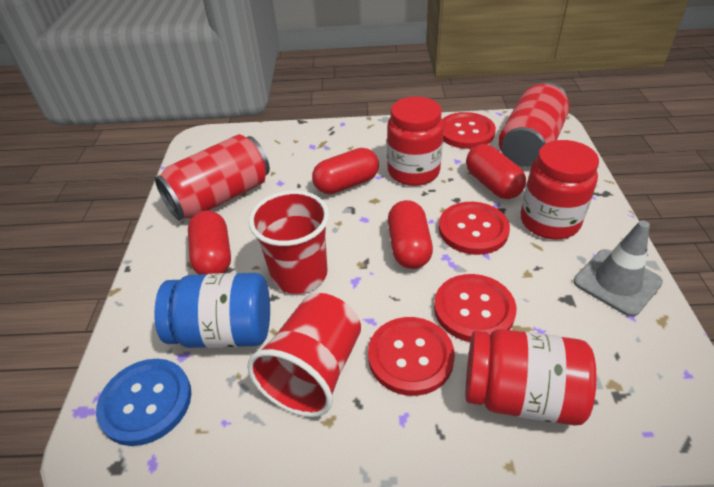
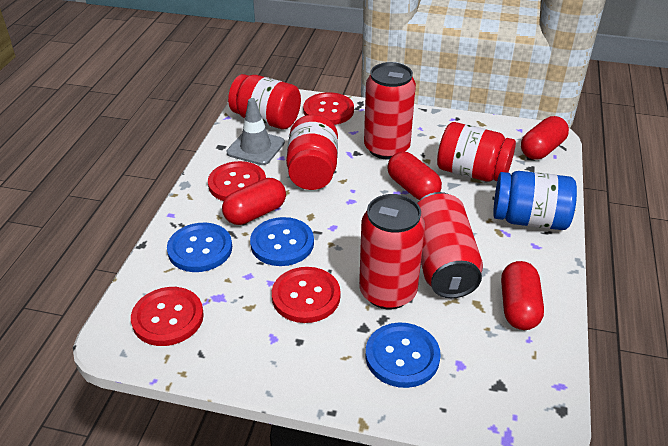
blue button: 1 -> 3
red can: 2 -> 3
red cup: 2 -> 0

